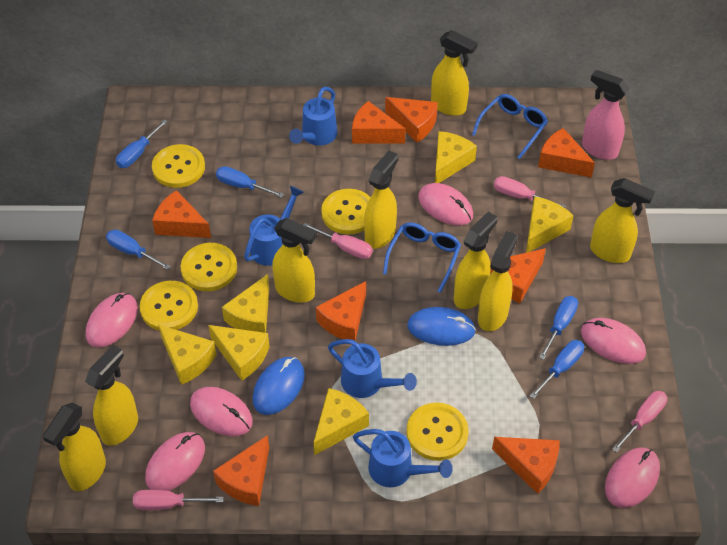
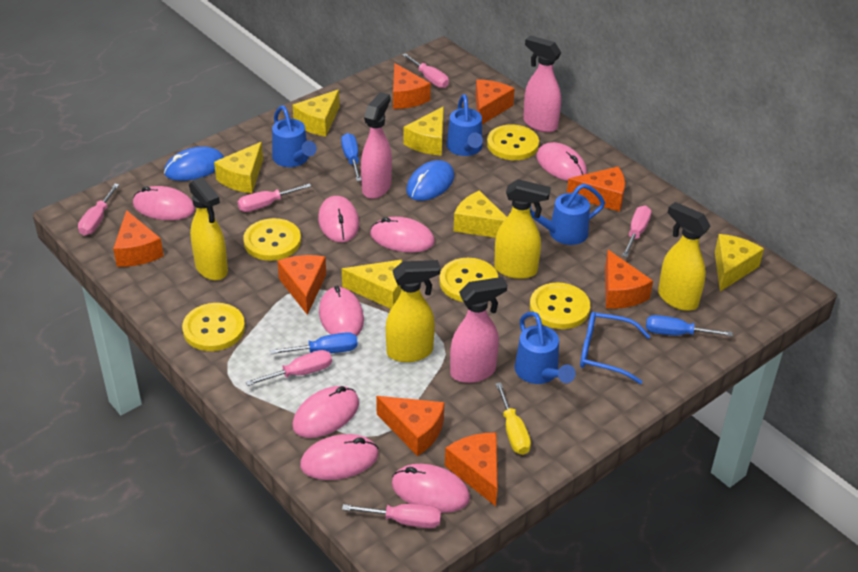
blue glasses: 2 -> 1
blue screwdriver: 5 -> 3
pink mouse: 6 -> 8
pink screwdriver: 4 -> 6
pink spray bottle: 1 -> 3
yellow screwdriver: 0 -> 1
yellow spray bottle: 8 -> 4

